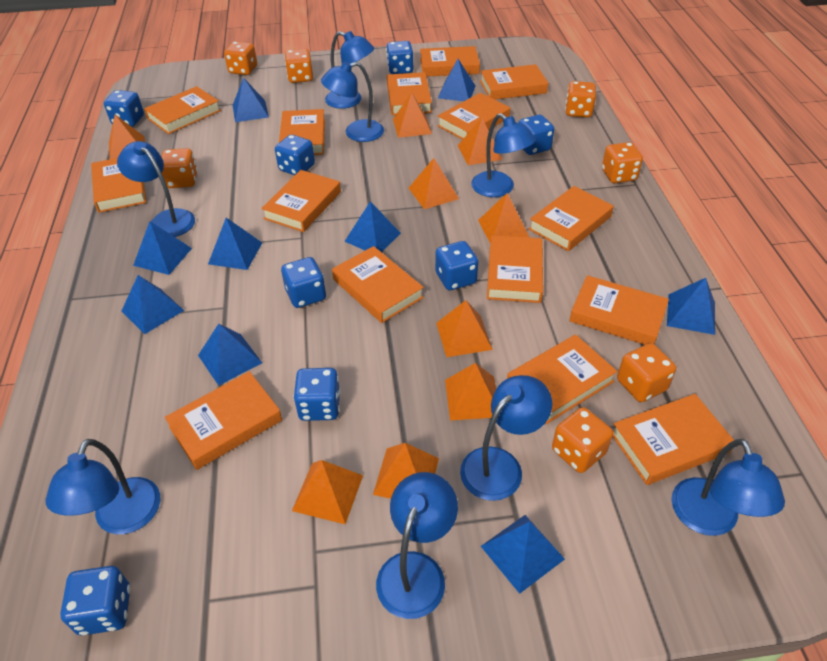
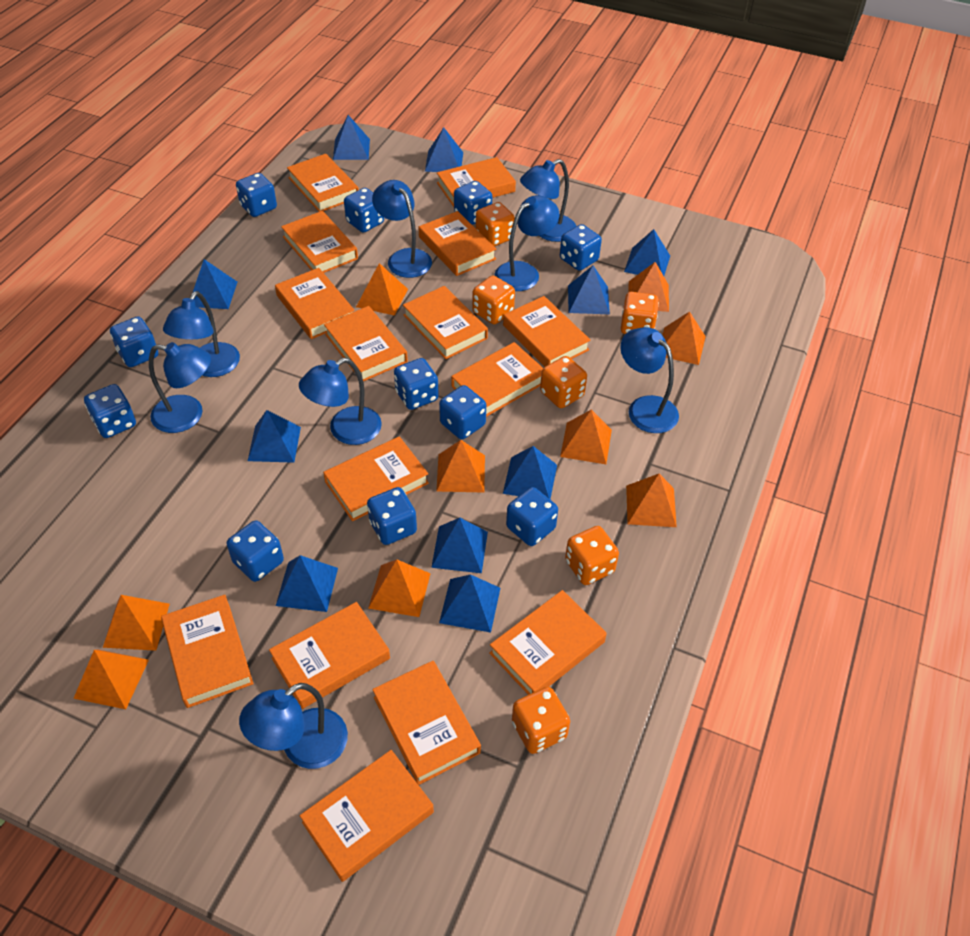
blue dice: 8 -> 11
blue pyramid: 9 -> 10
orange dice: 7 -> 6

